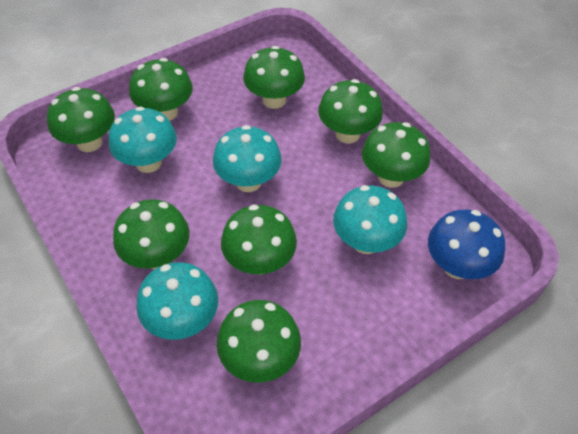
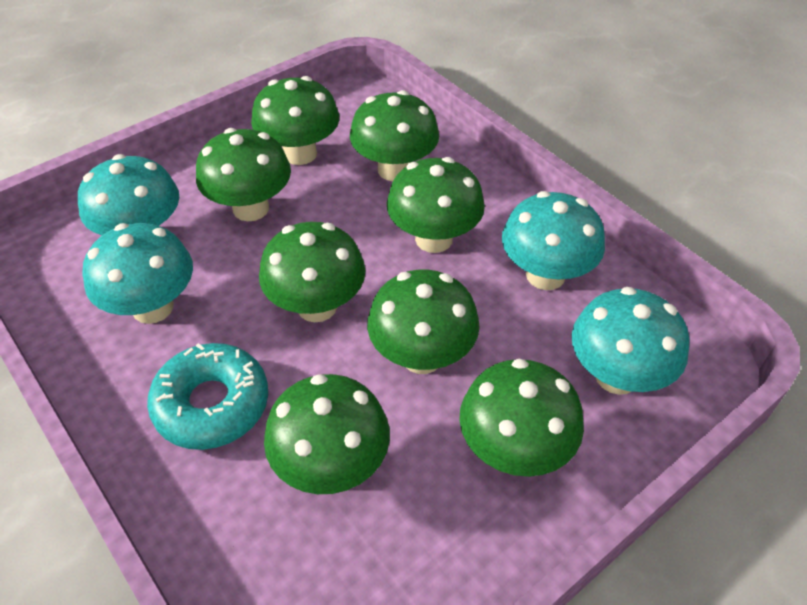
blue mushroom: 1 -> 0
turquoise donut: 0 -> 1

